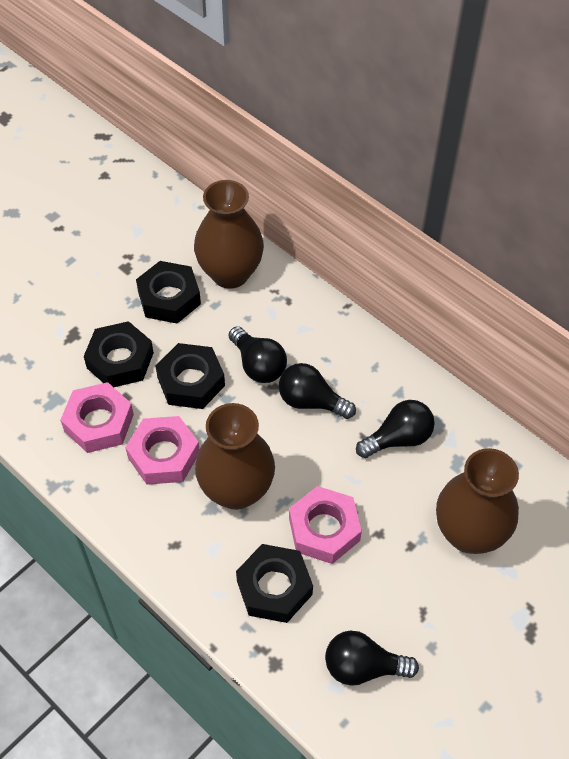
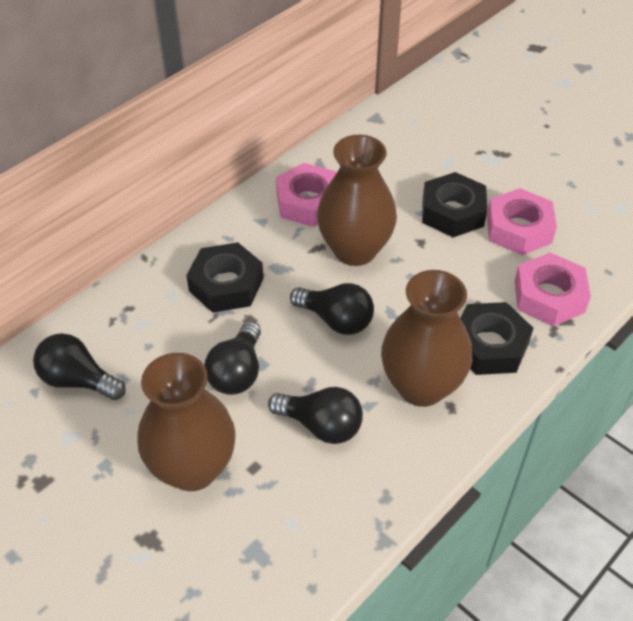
black nut: 4 -> 3

